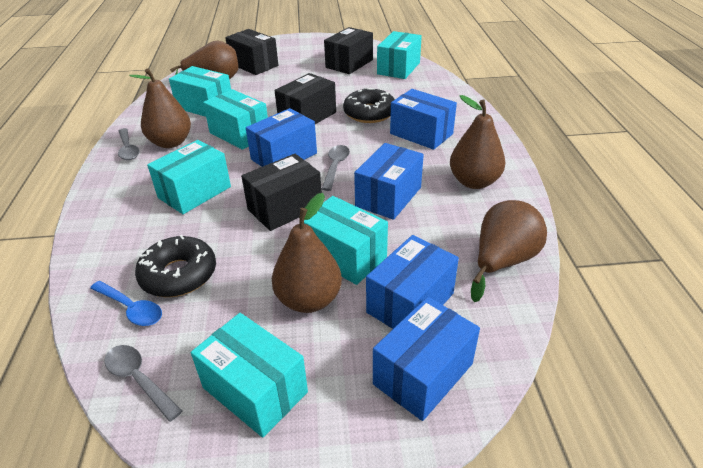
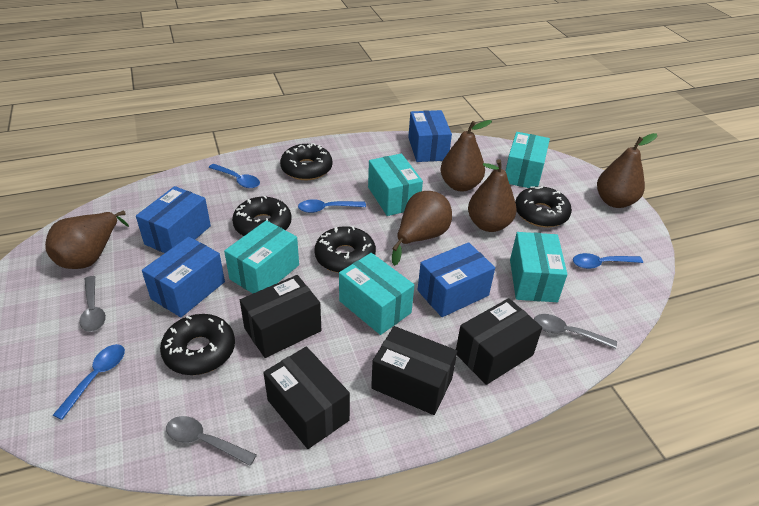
black donut: 2 -> 5
blue box: 5 -> 4
blue spoon: 1 -> 4
turquoise box: 6 -> 5

